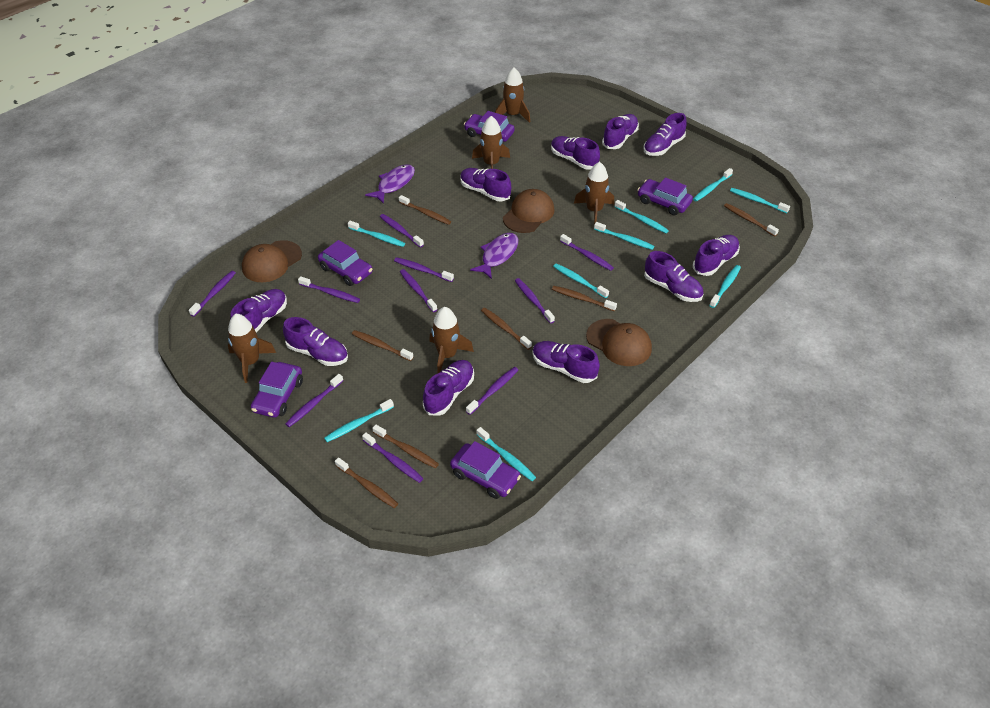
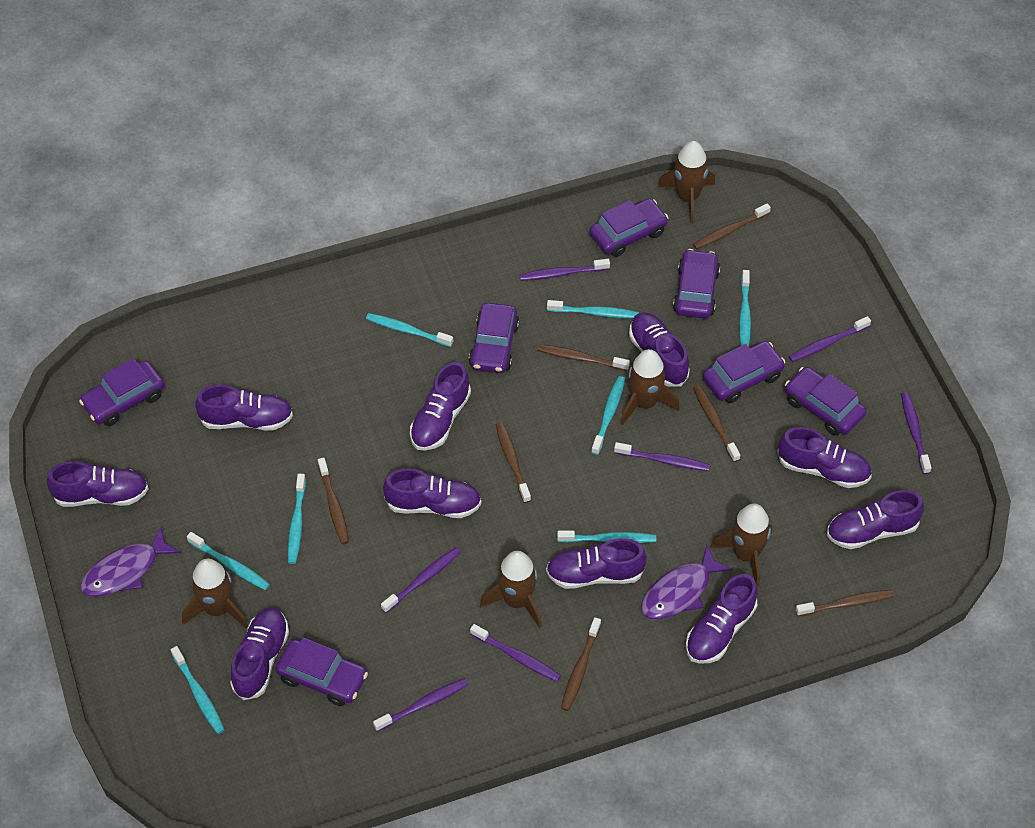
brown cap: 3 -> 0
purple car: 5 -> 7
purple toothbrush: 10 -> 7
turquoise toothbrush: 9 -> 8

